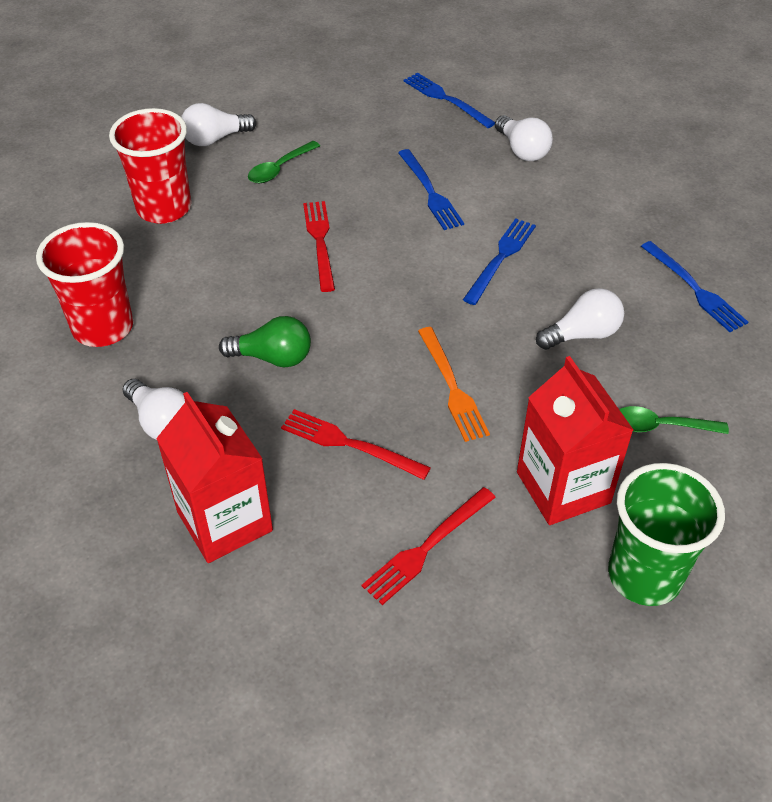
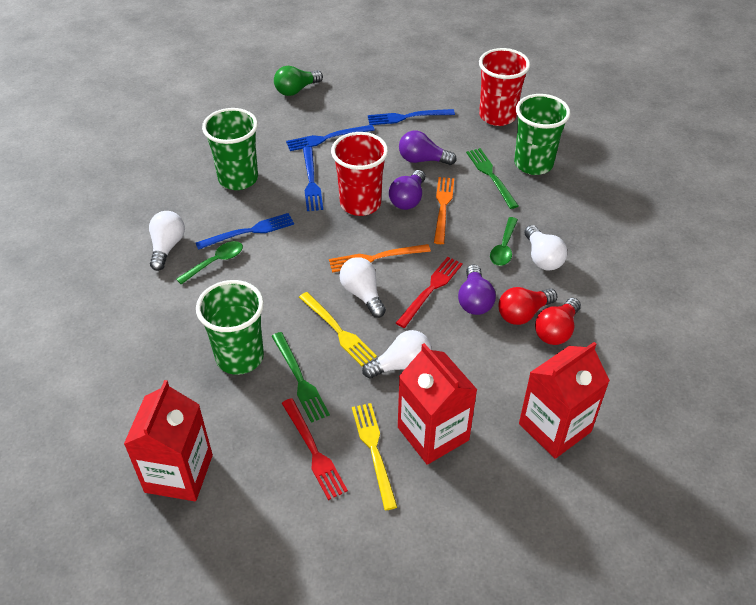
green cup: 1 -> 3
green fork: 0 -> 2
orange fork: 1 -> 2
purple light bulb: 0 -> 3
red carton: 2 -> 3
red fork: 3 -> 2
red light bulb: 0 -> 2
yellow fork: 0 -> 2

